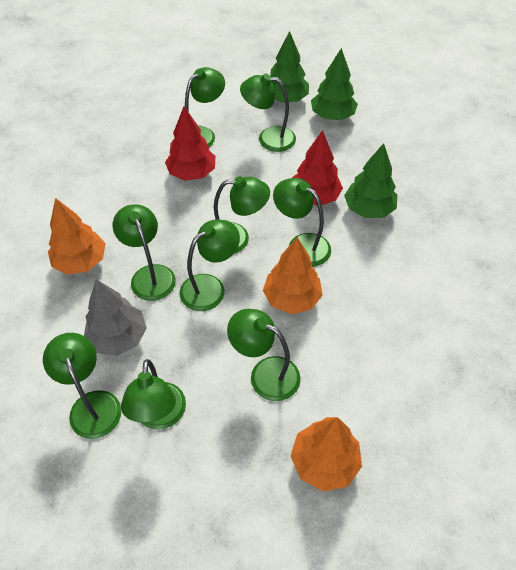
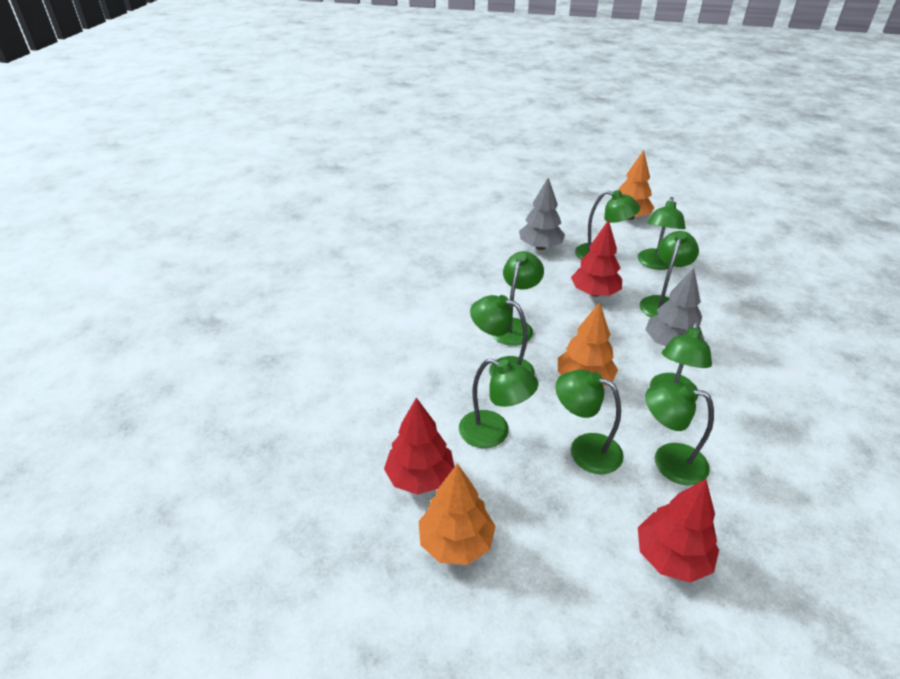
green tree: 3 -> 0
grey tree: 1 -> 2
red tree: 2 -> 3

